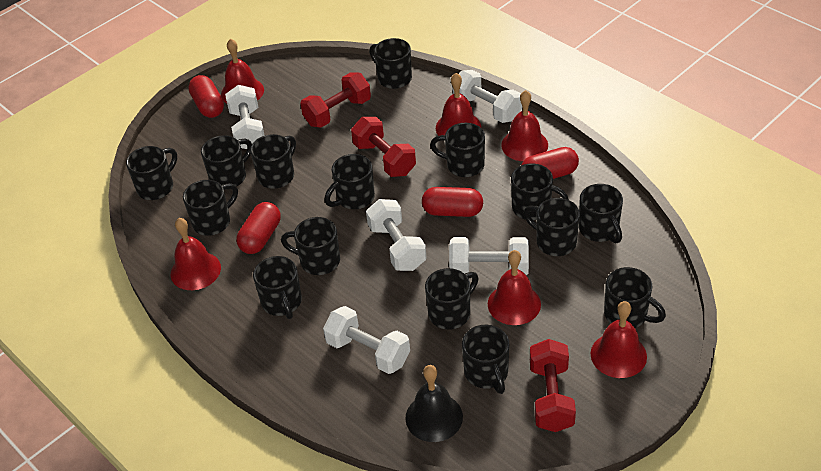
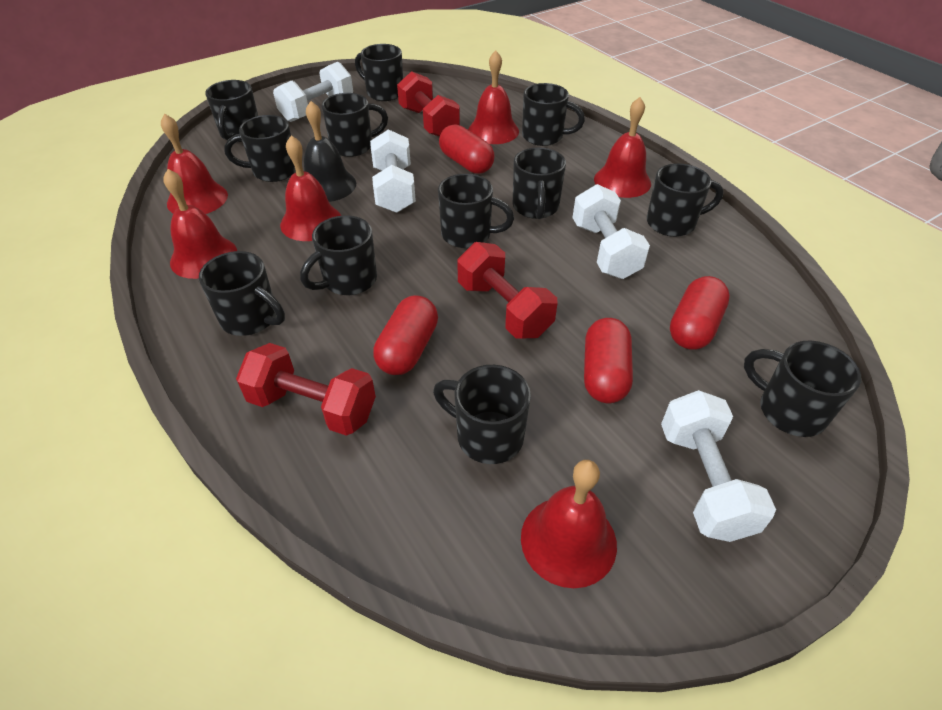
black mug: 15 -> 12
white dumbbell: 5 -> 4

